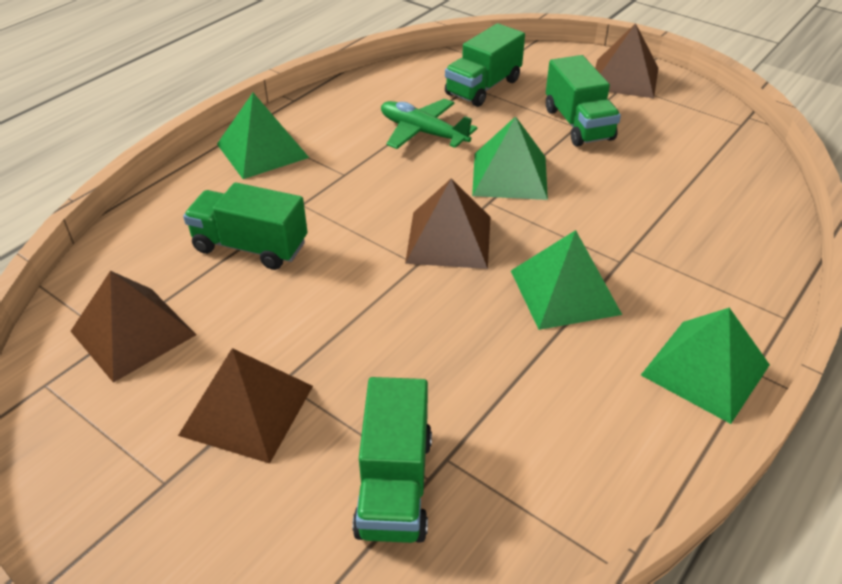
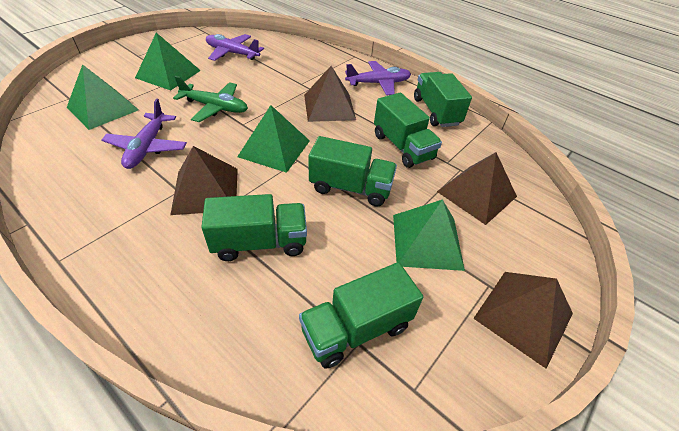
green truck: 4 -> 5
purple plane: 0 -> 3

